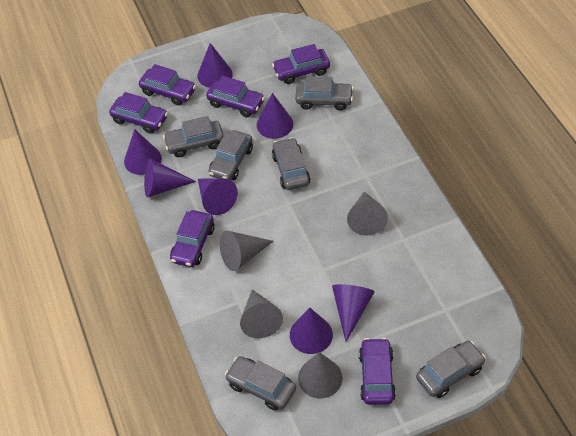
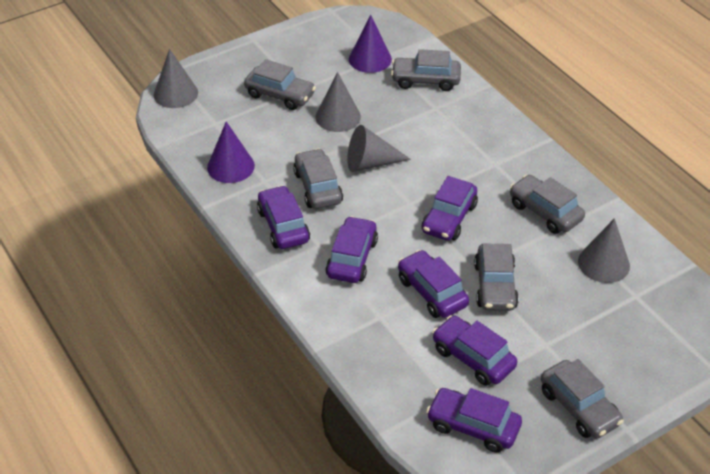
purple cone: 7 -> 2

